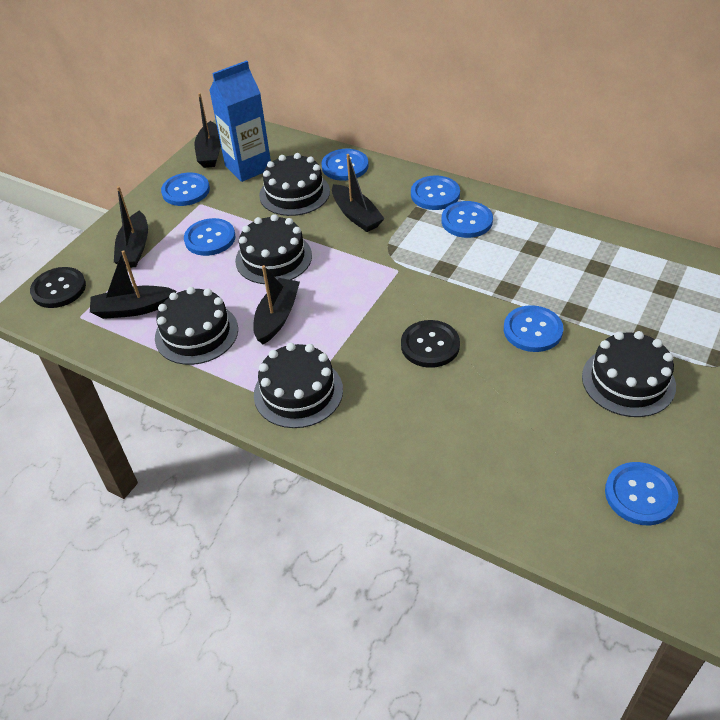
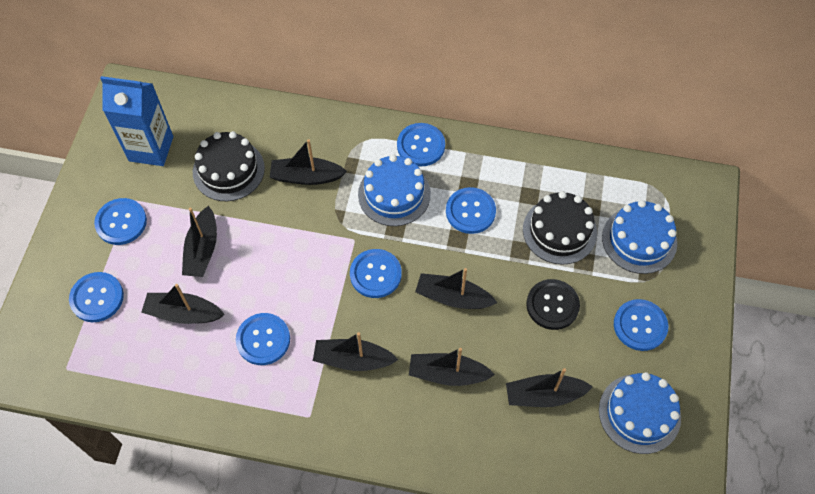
black boat: 5 -> 7
black button: 2 -> 1
black cake: 5 -> 2
blue cake: 0 -> 3

